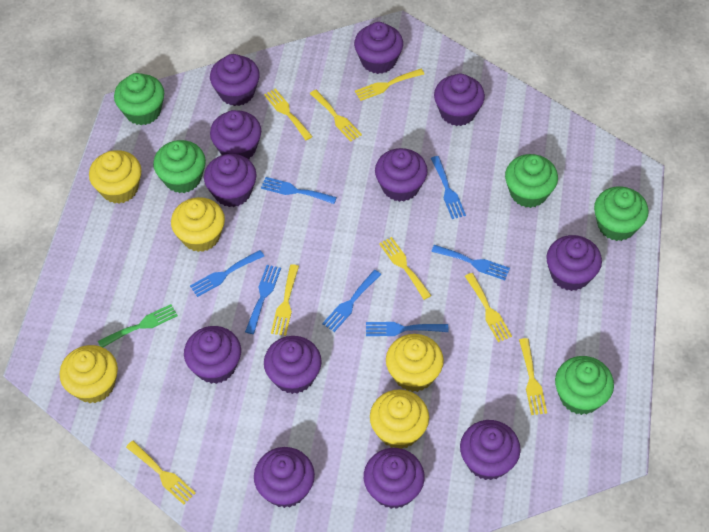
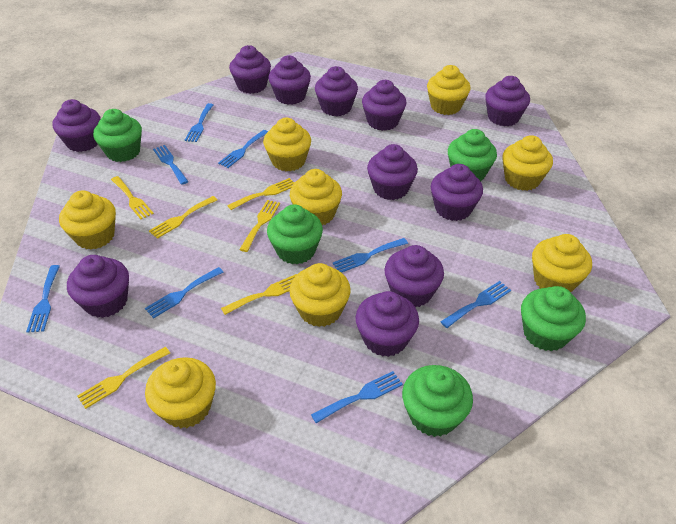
blue fork: 7 -> 8
green fork: 1 -> 0
purple cupcake: 12 -> 11
yellow cupcake: 5 -> 8
yellow fork: 8 -> 6

